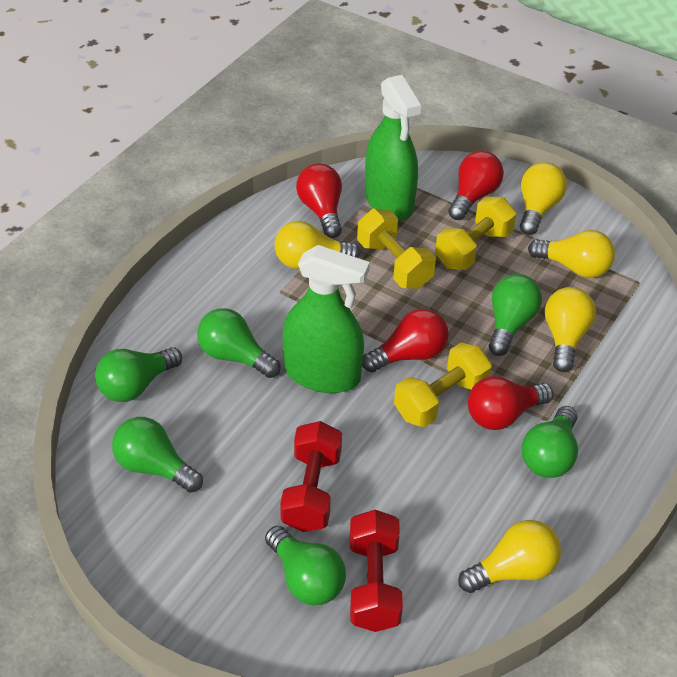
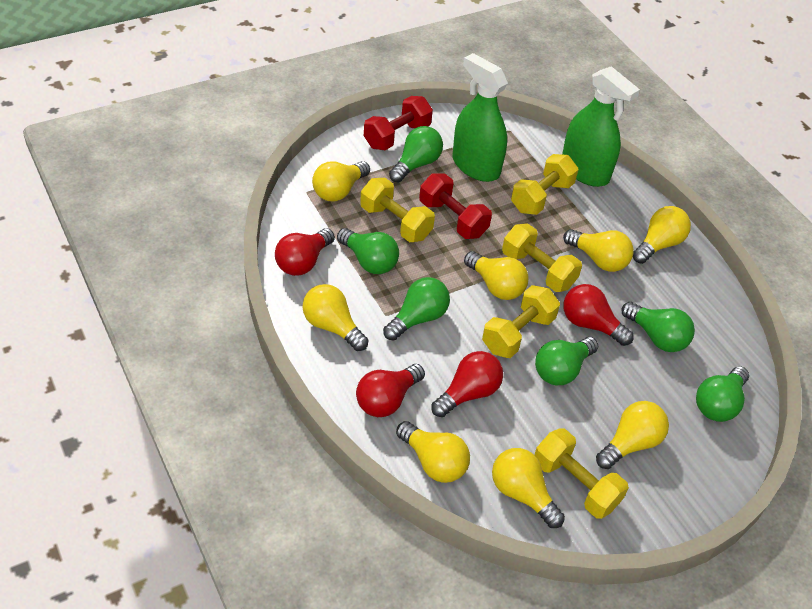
yellow dumbbell: 3 -> 5
yellow light bulb: 5 -> 8

